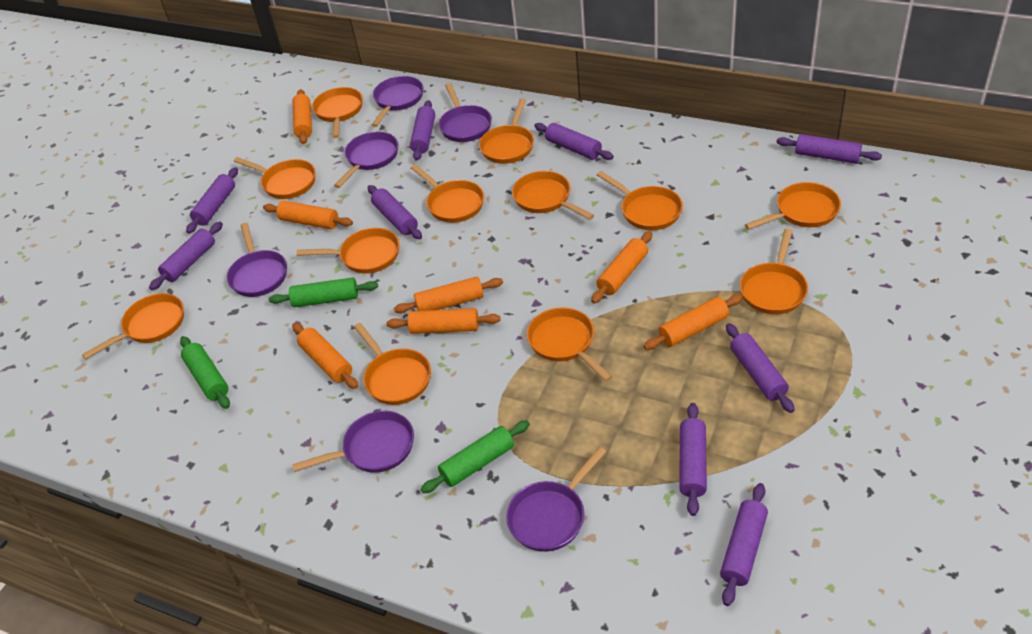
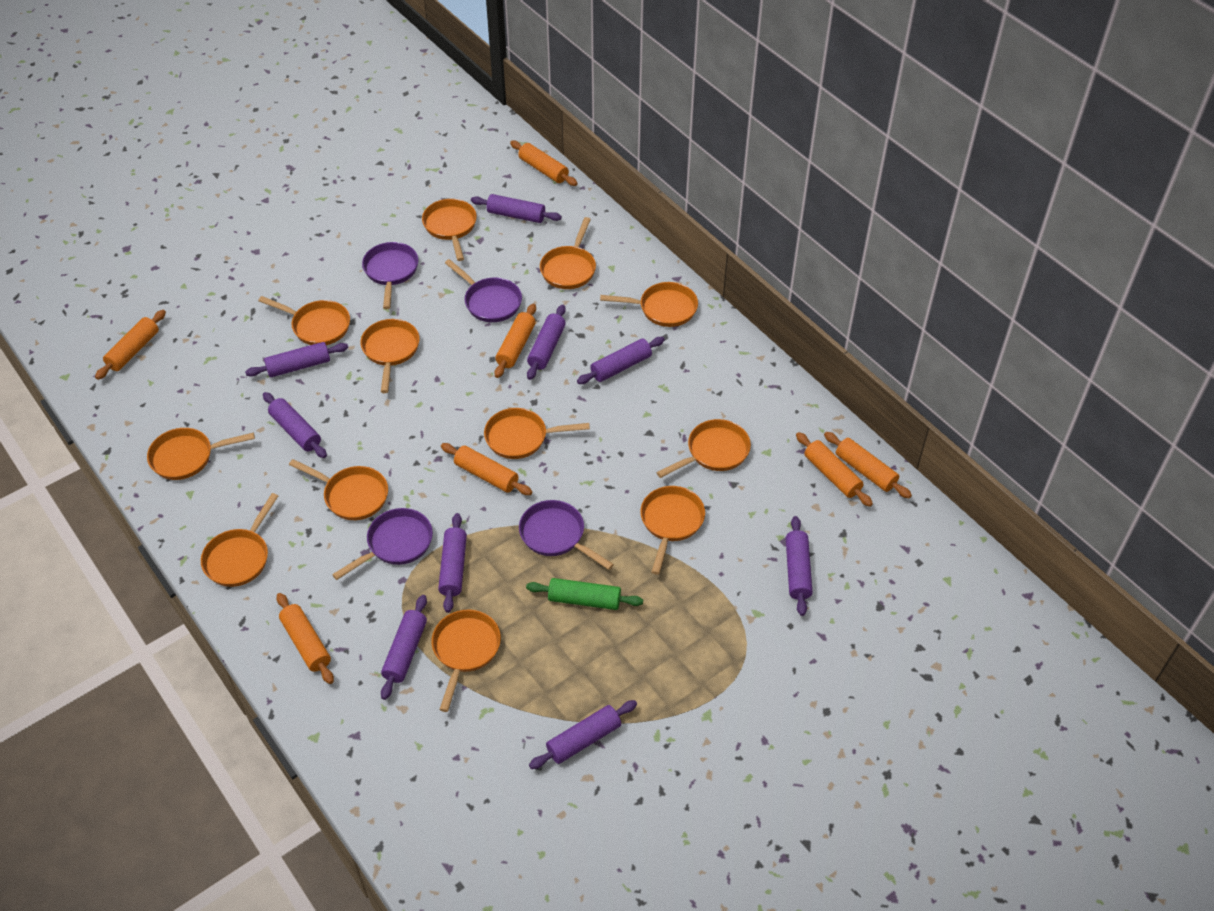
green rolling pin: 3 -> 1
purple pan: 6 -> 4

